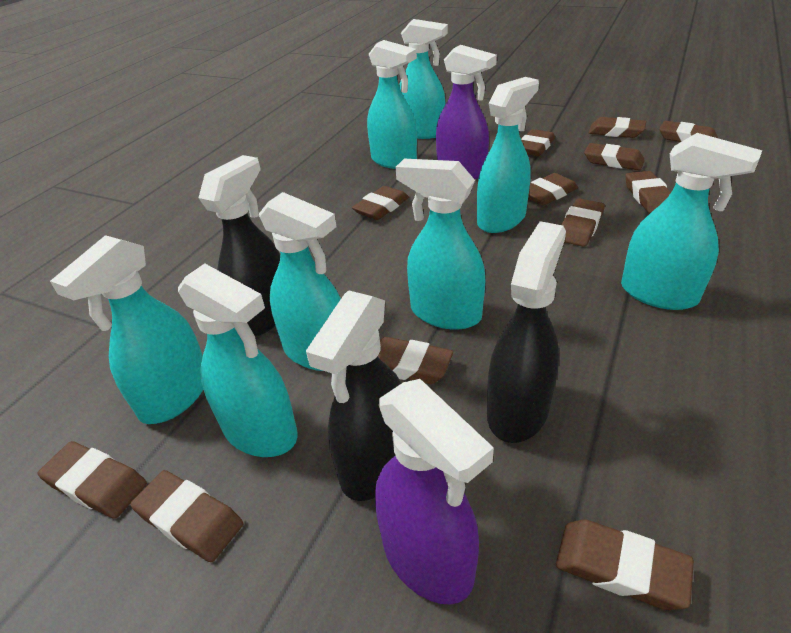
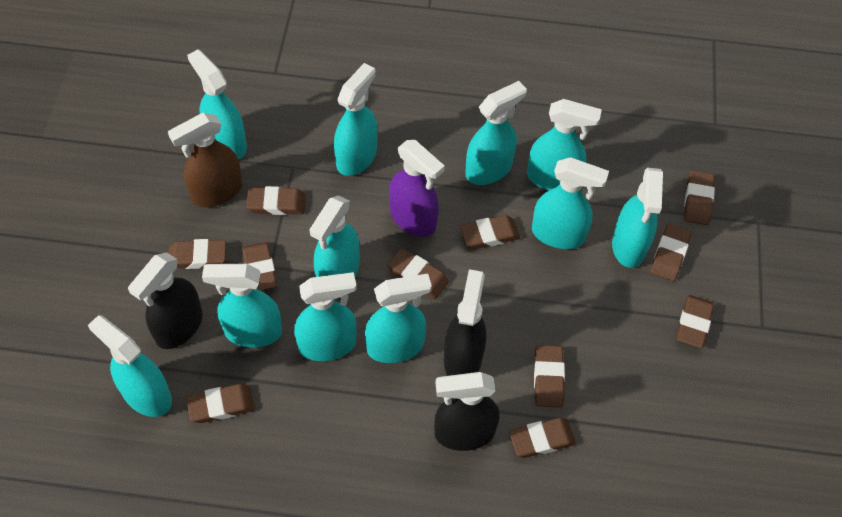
brown eraser: 12 -> 11
brown spray bottle: 0 -> 1
purple spray bottle: 2 -> 1
turquoise spray bottle: 8 -> 11

